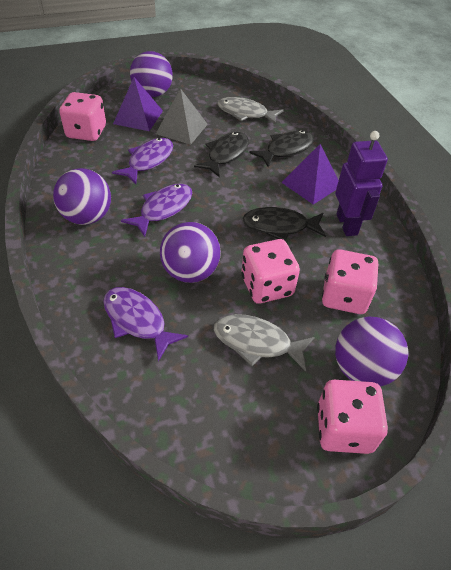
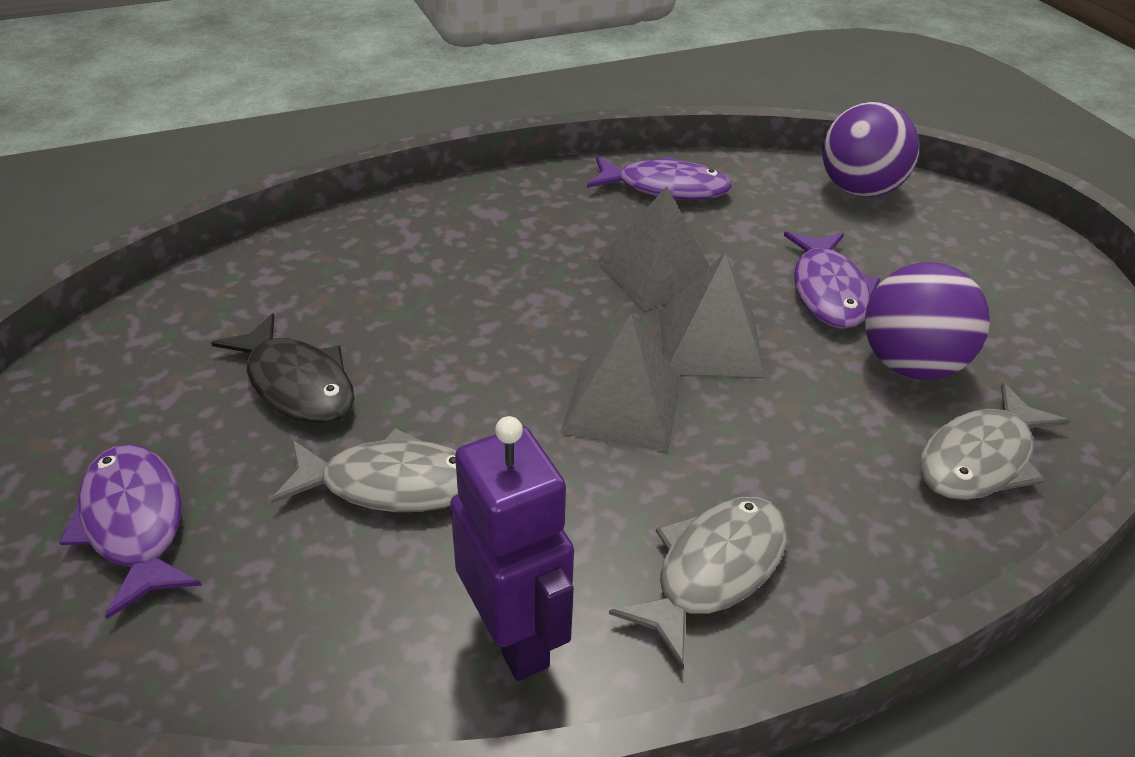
black fish: 3 -> 1
grey fish: 2 -> 3
grey pyramid: 1 -> 3
pink dice: 4 -> 0
purple ball: 4 -> 2
purple pyramid: 2 -> 0

